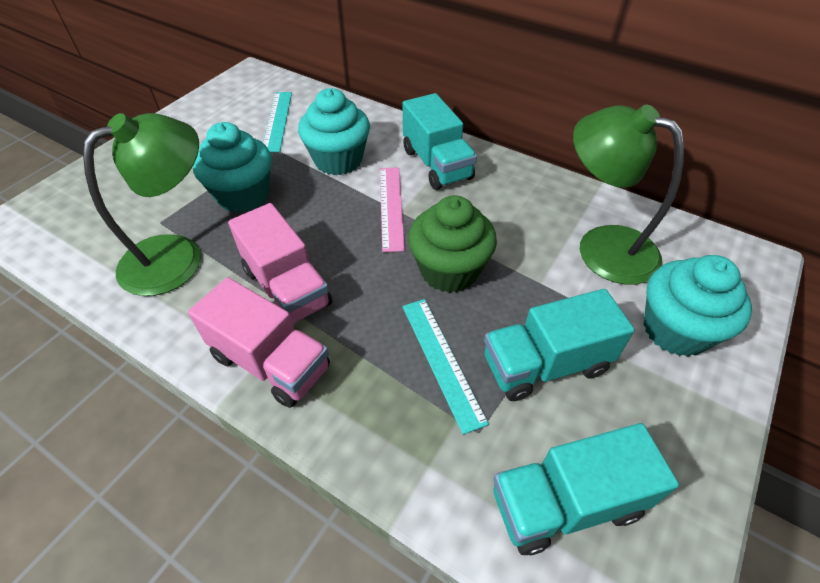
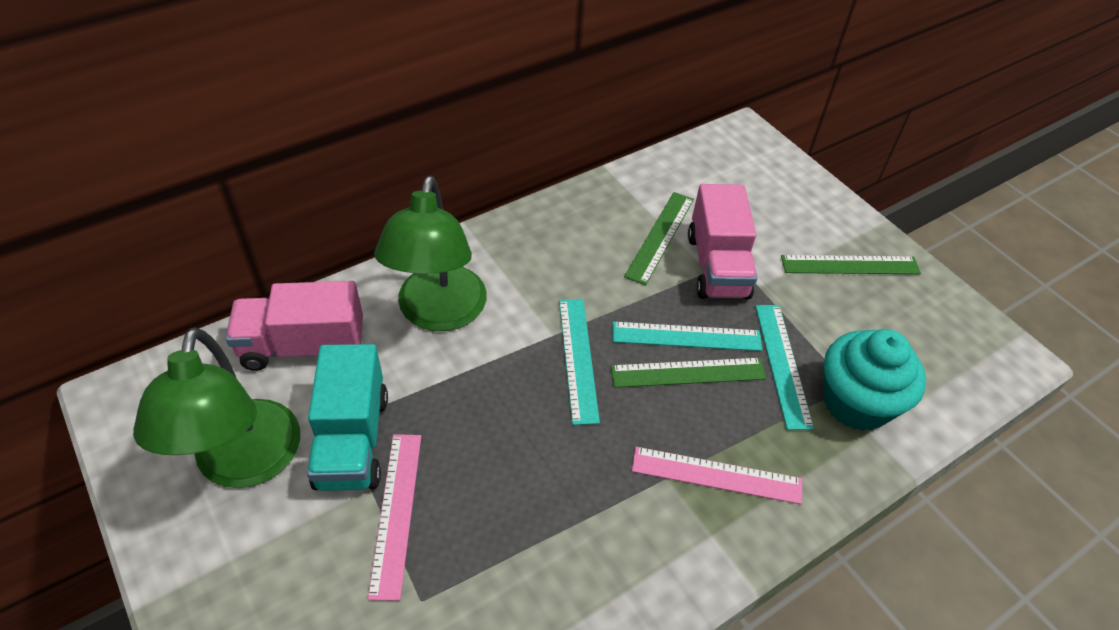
green cupcake: 1 -> 0
green ruler: 0 -> 3
pink ruler: 1 -> 2
turquoise cupcake: 3 -> 1
turquoise ruler: 2 -> 3
turquoise truck: 3 -> 1

